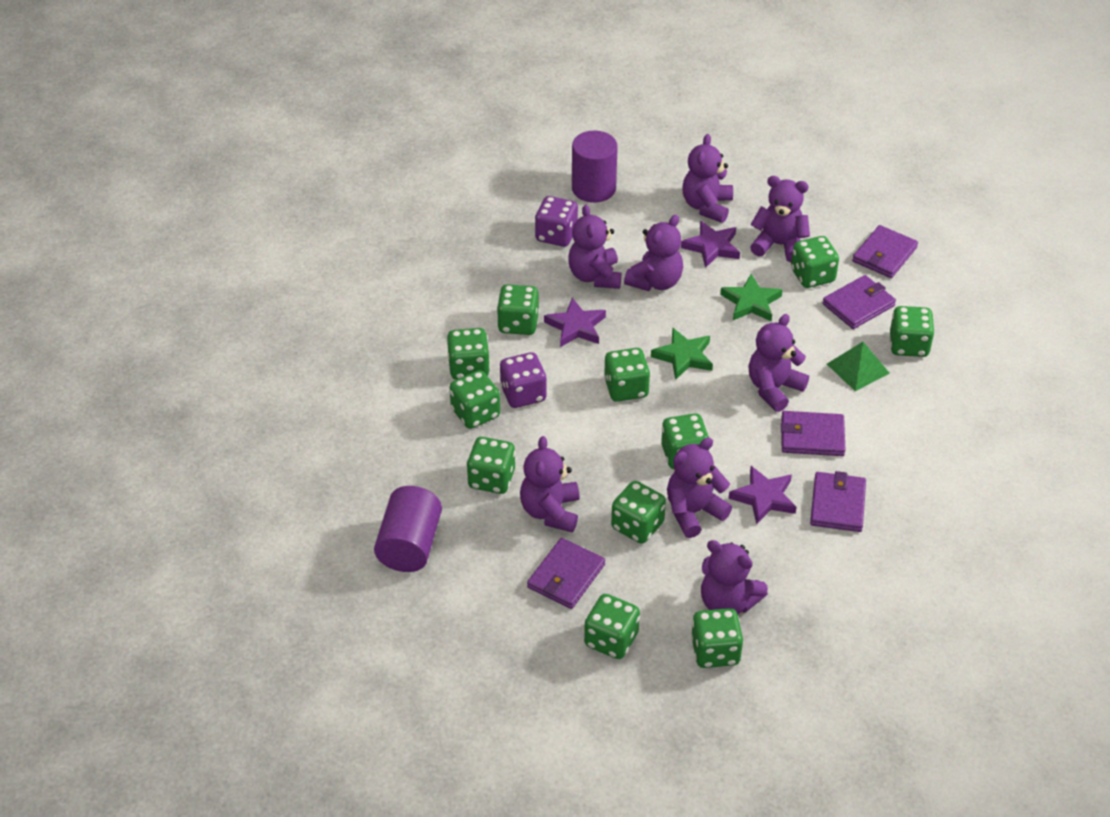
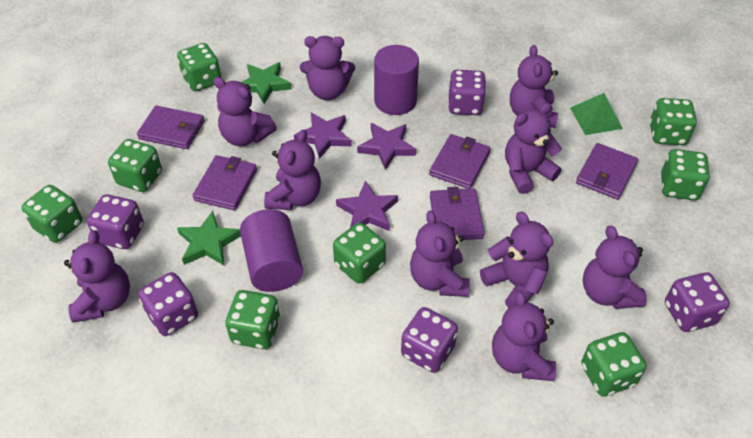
green dice: 11 -> 8
purple dice: 2 -> 5
purple teddy bear: 8 -> 10

